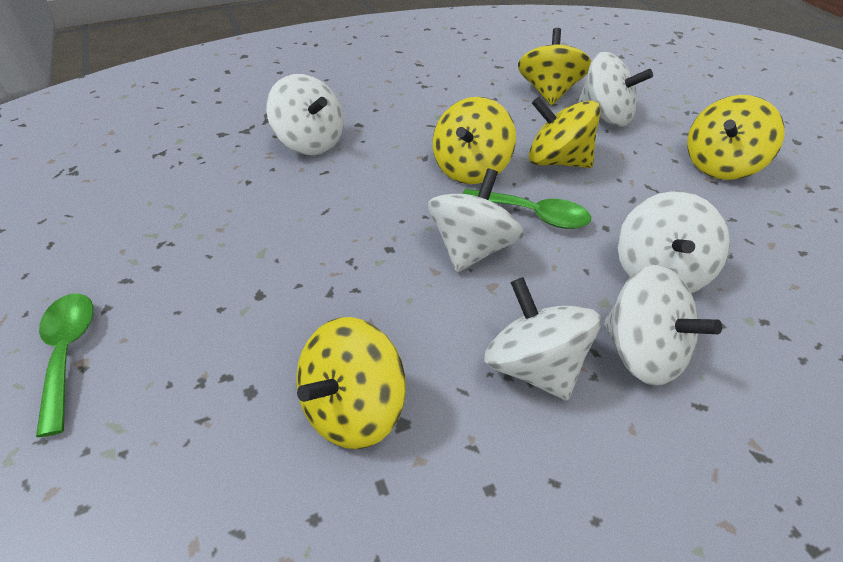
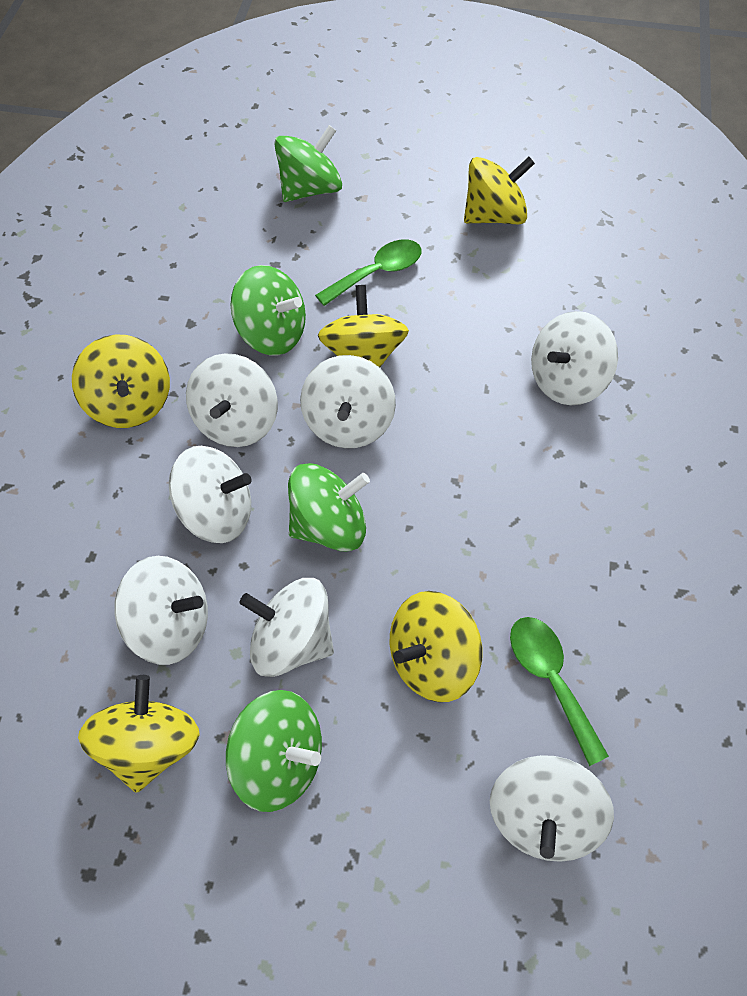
green spinning top: 0 -> 4
white spinning top: 6 -> 7

